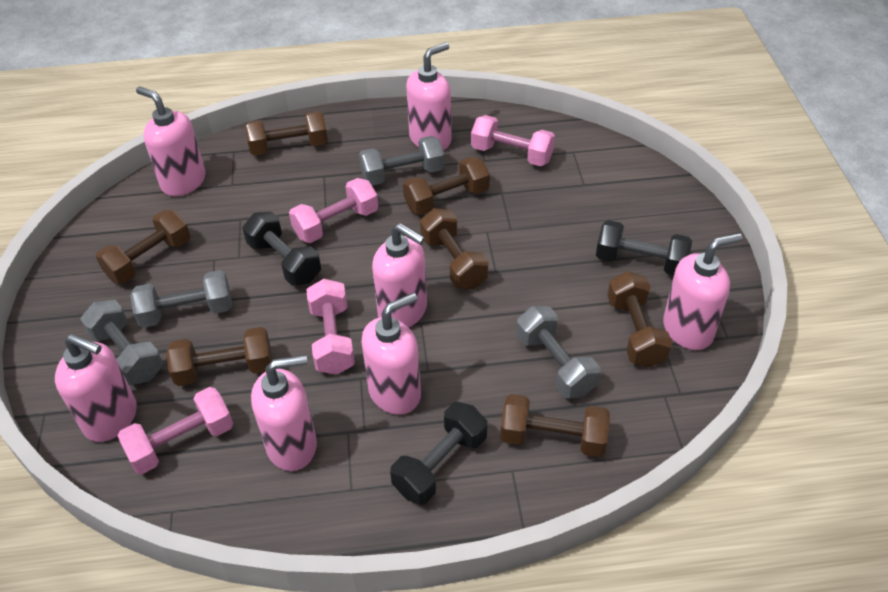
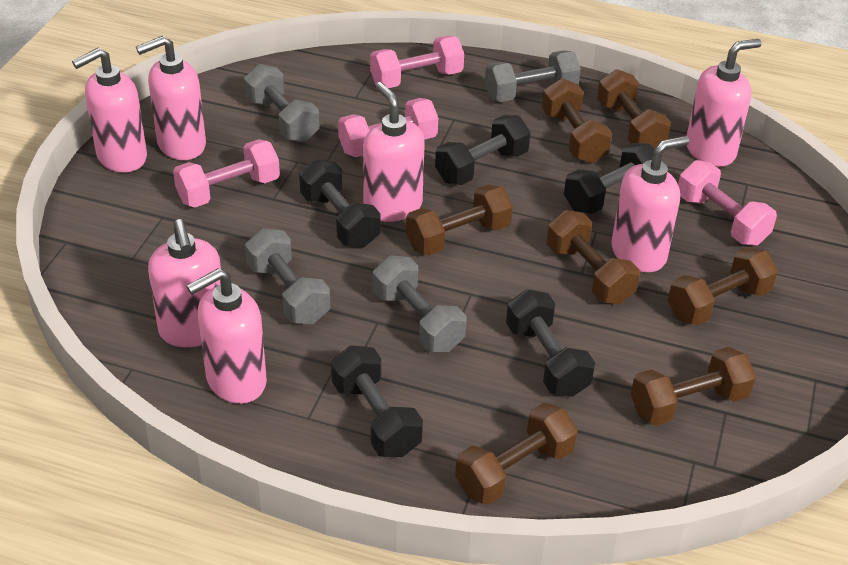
black dumbbell: 3 -> 5

